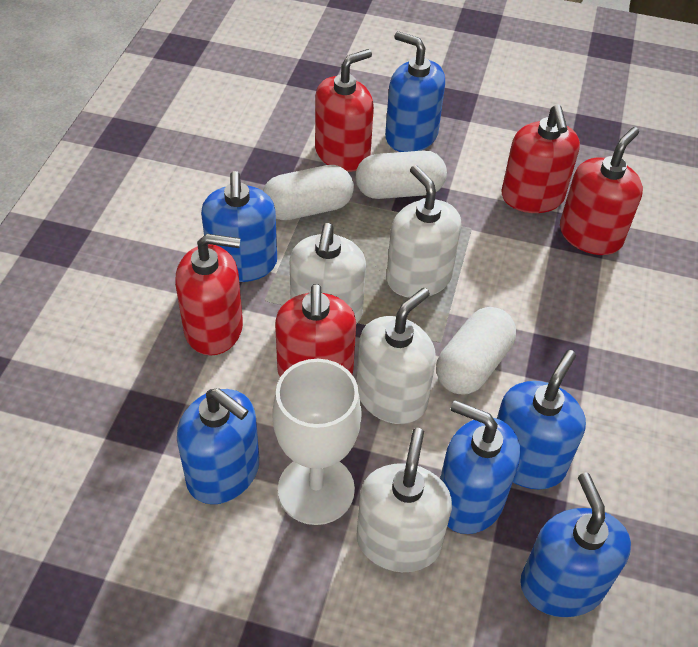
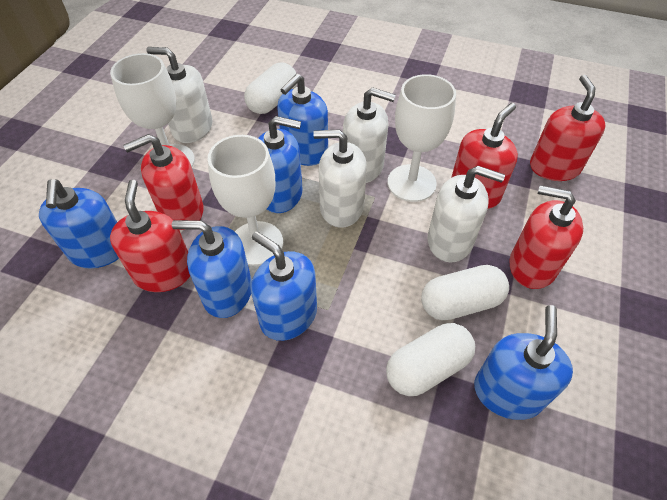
white goblet: 1 -> 3

